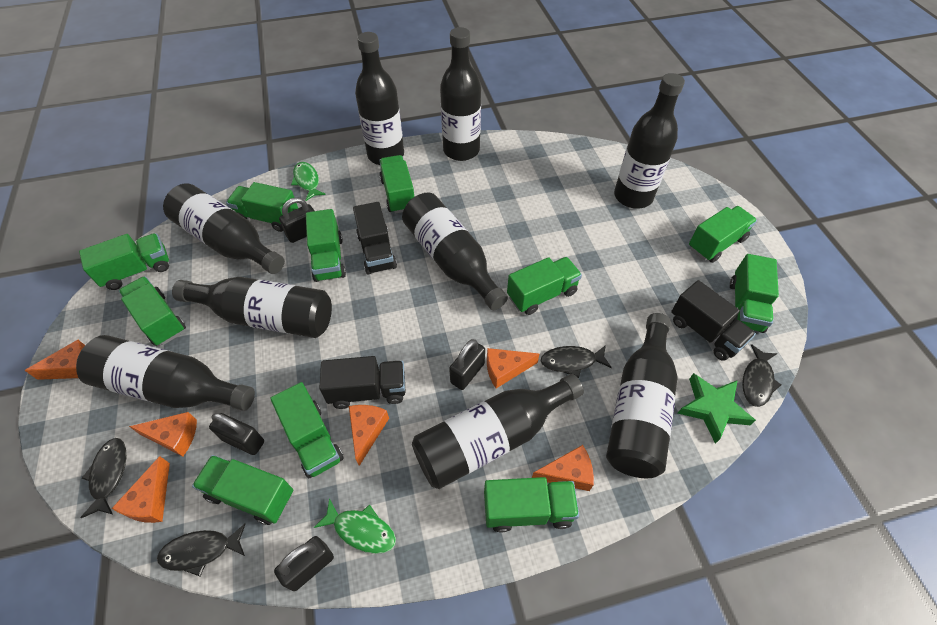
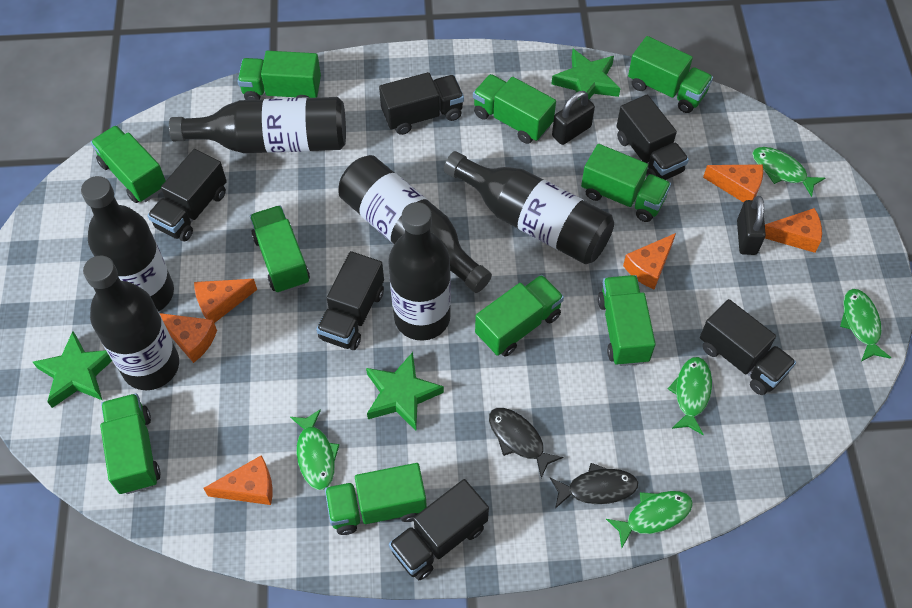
black bottle: 9 -> 6
black fish: 4 -> 2
black padlock: 4 -> 2
black truck: 3 -> 6
green fish: 2 -> 5
green star: 1 -> 3
green truck: 11 -> 10

